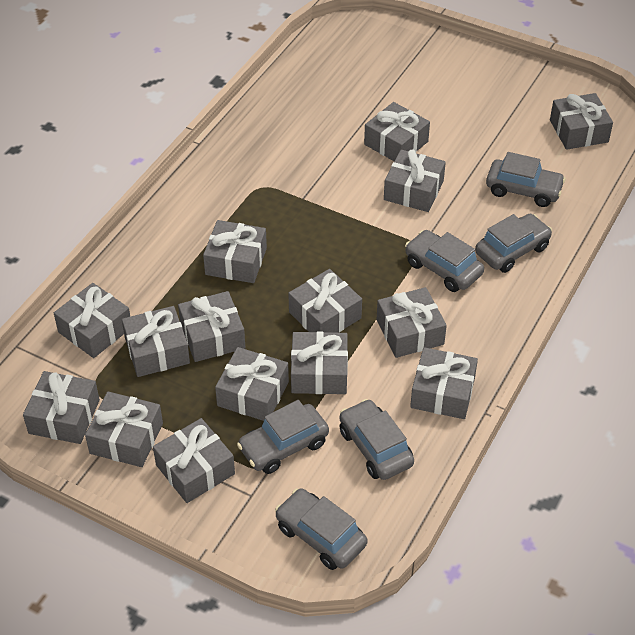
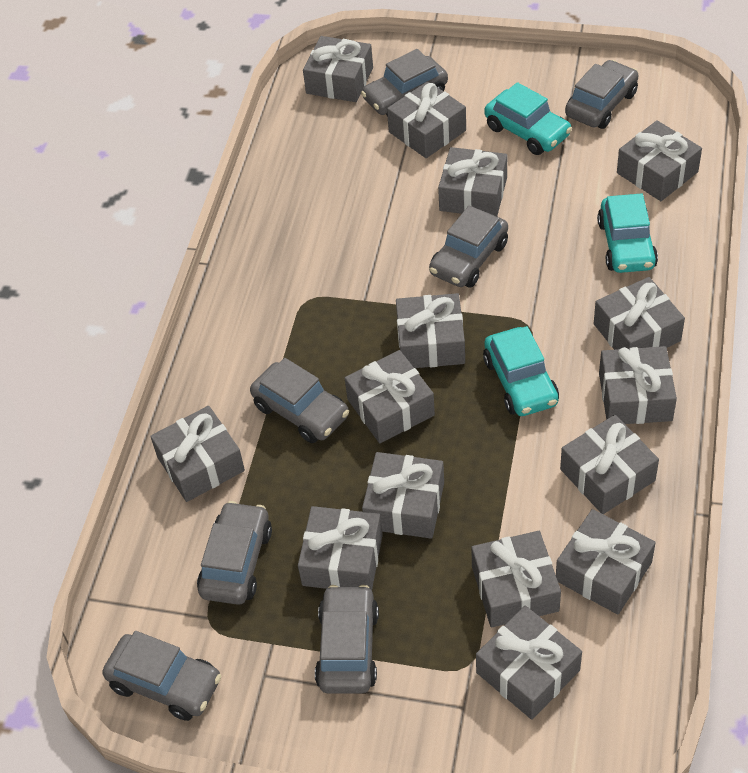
grey car: 6 -> 7
turquoise car: 0 -> 3

